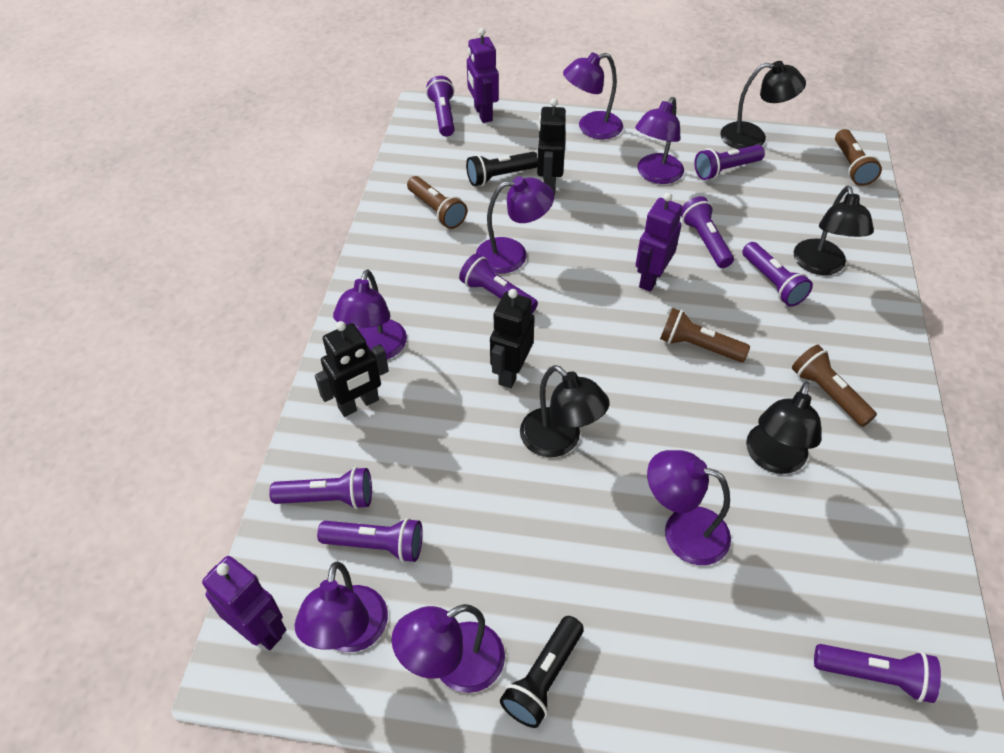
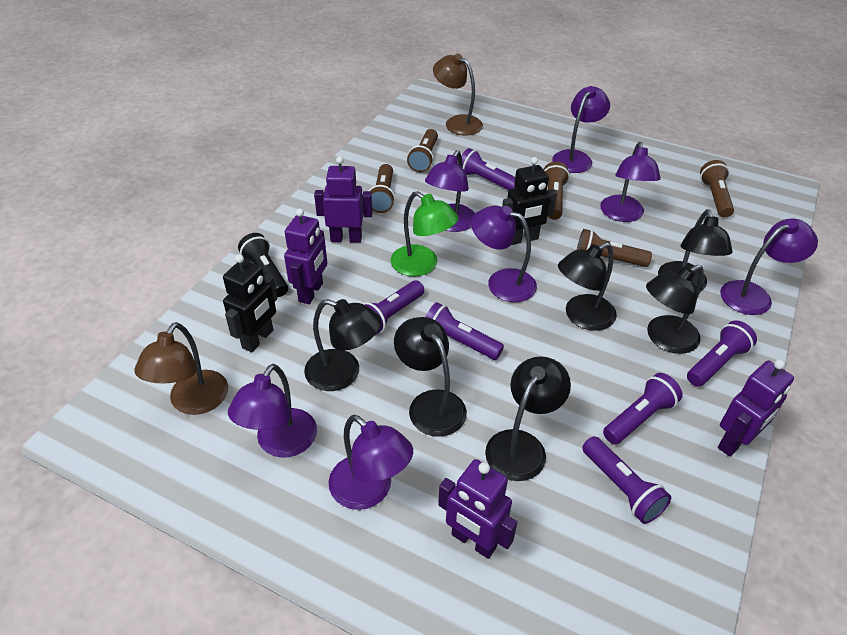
black flashlight: 2 -> 1
black lamp: 4 -> 6
black robot: 3 -> 2
brown flashlight: 4 -> 5
brown lamp: 0 -> 2
green lamp: 0 -> 1
purple flashlight: 8 -> 6
purple robot: 3 -> 4

